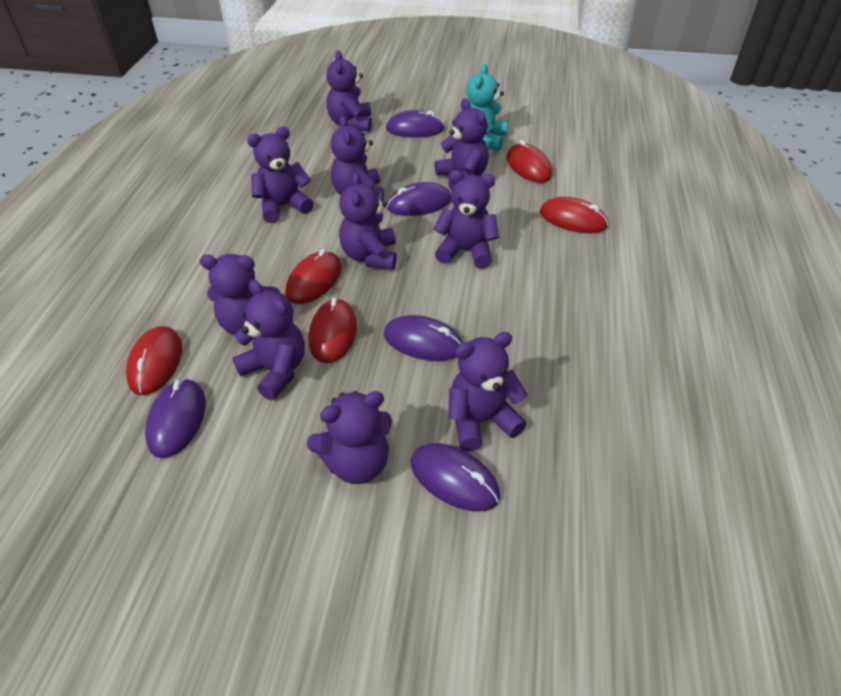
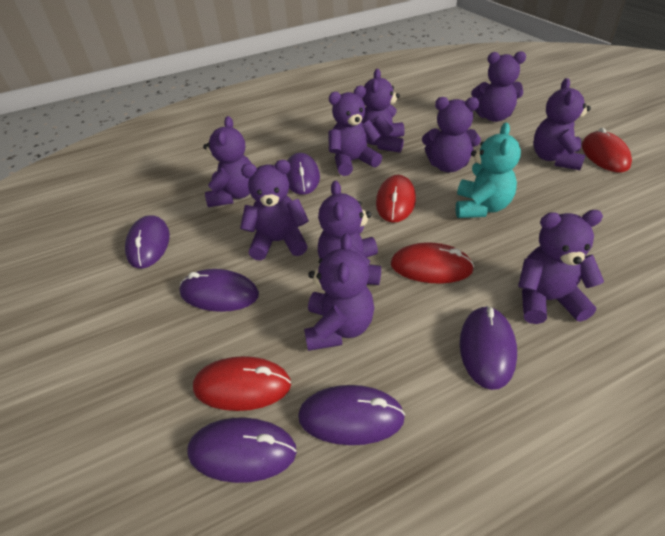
purple mouse: 5 -> 6
red mouse: 5 -> 4

